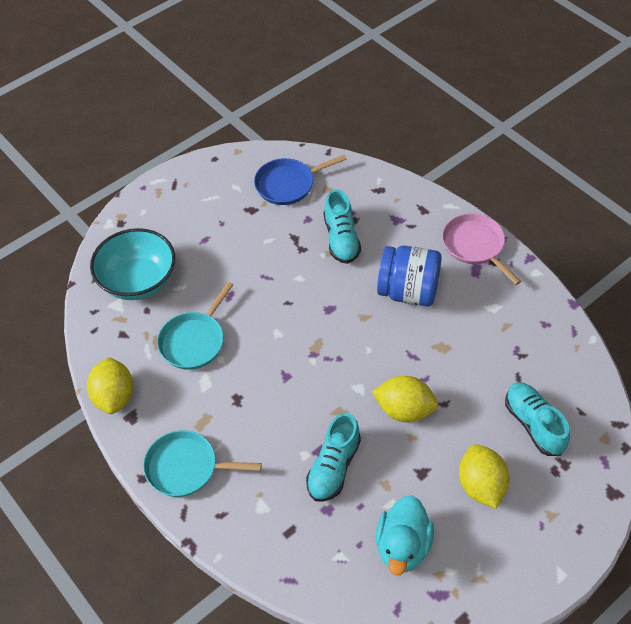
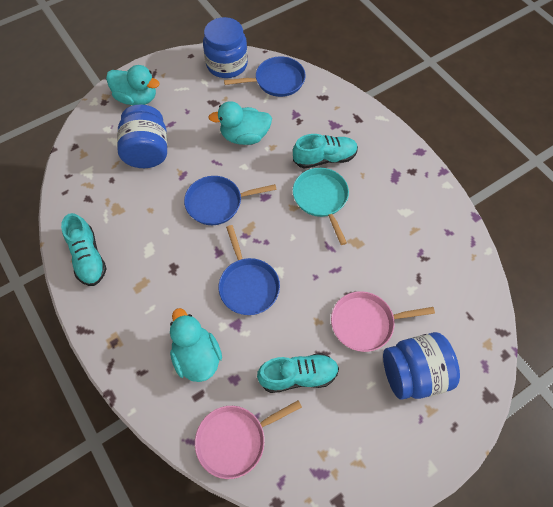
blue jar: 1 -> 3
blue pan: 1 -> 3
pink pan: 1 -> 2
turquoise bowl: 1 -> 0
turquoise duck: 1 -> 3
turquoise pan: 2 -> 1
yellow lemon: 3 -> 0

